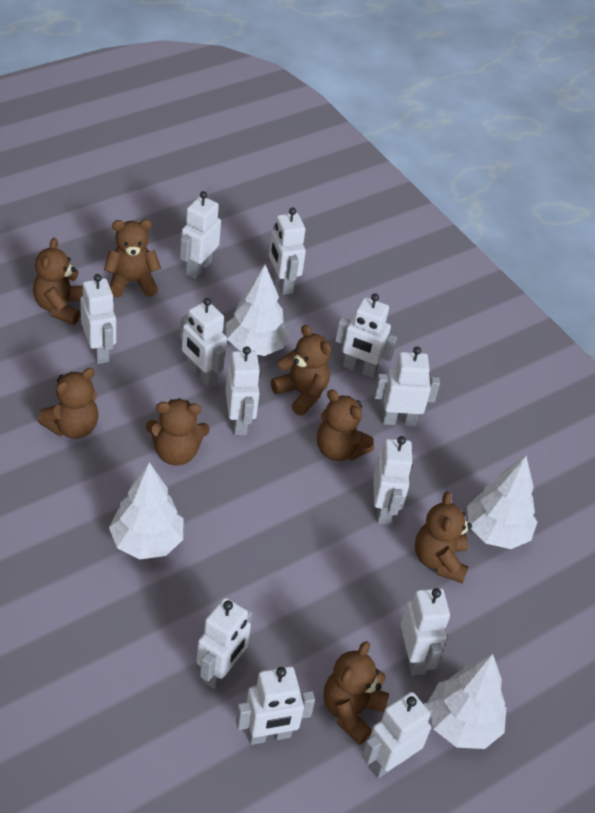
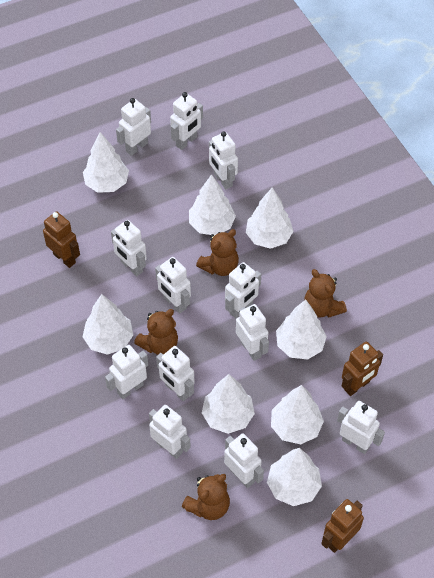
brown robot: 0 -> 3
brown teddy bear: 8 -> 4
white tree: 4 -> 8

